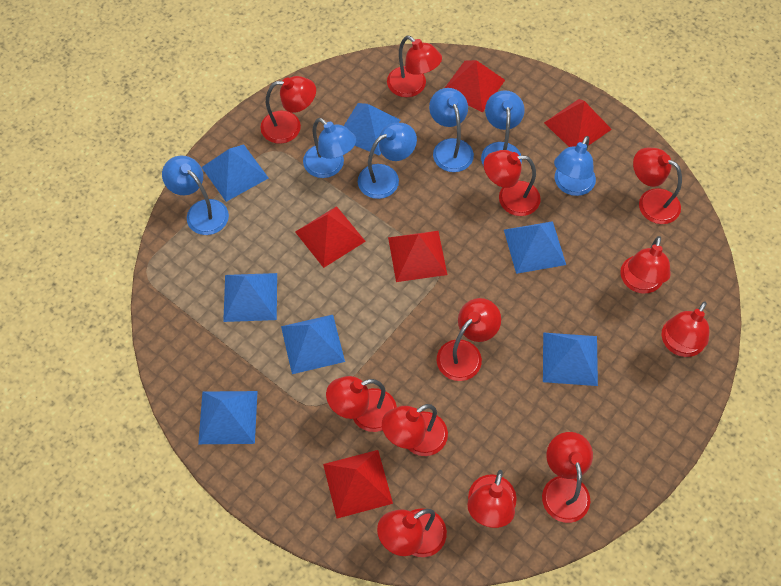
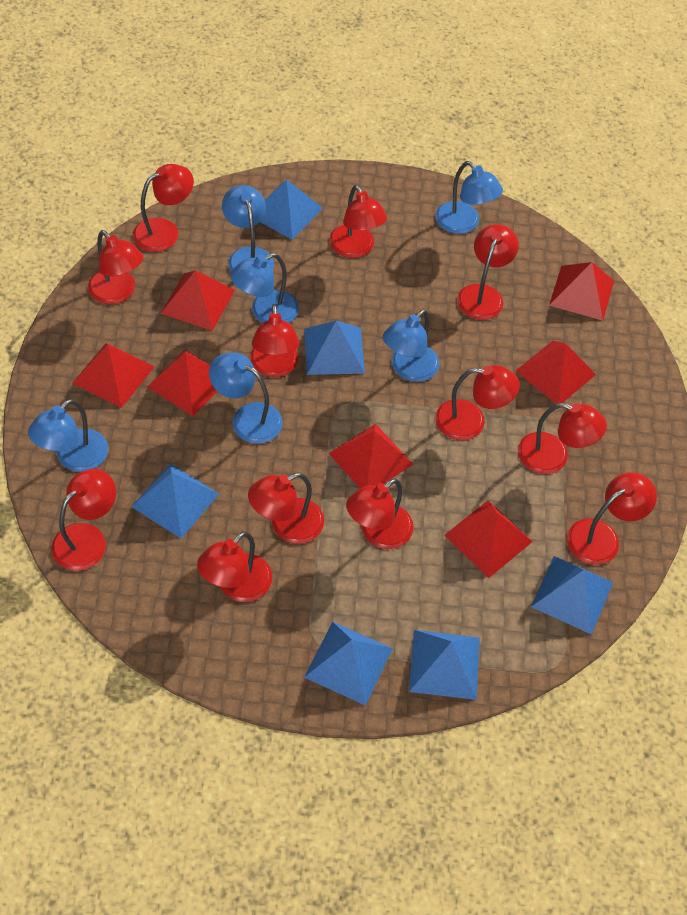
blue pyramid: 7 -> 6
red pyramid: 5 -> 7

